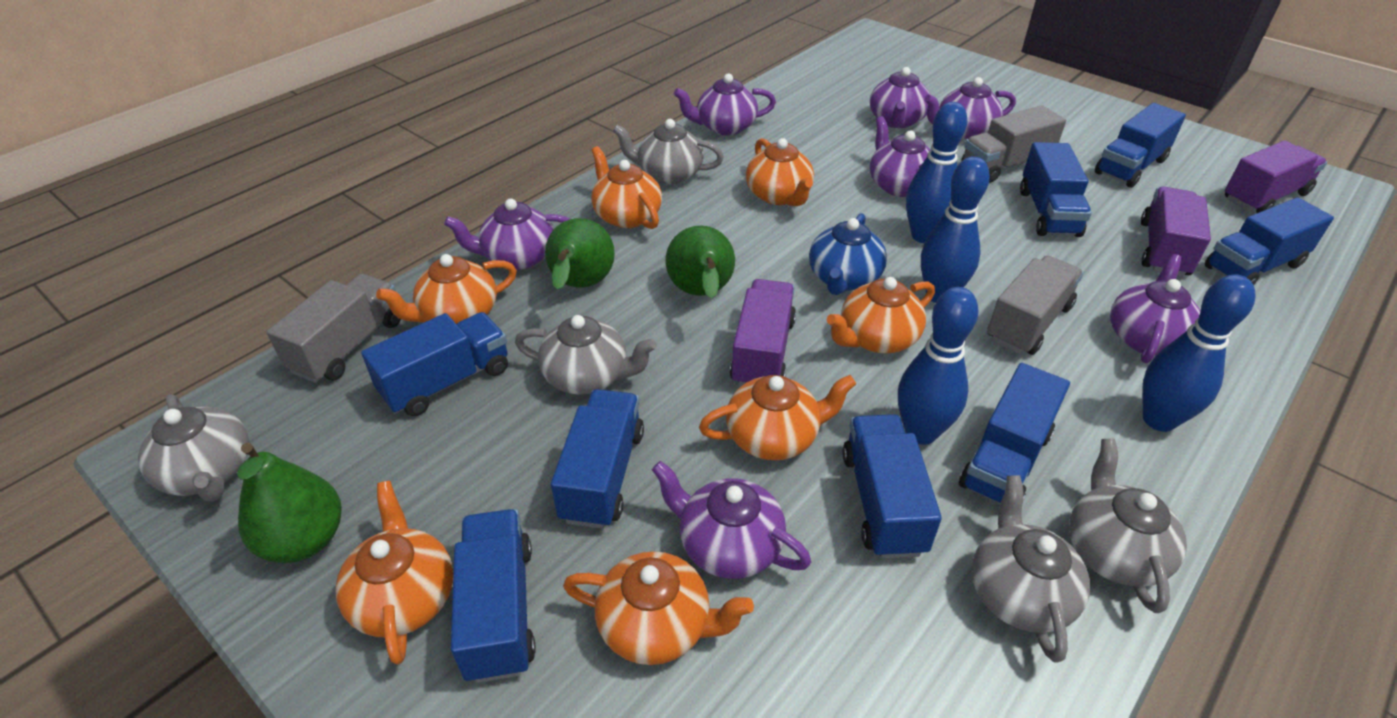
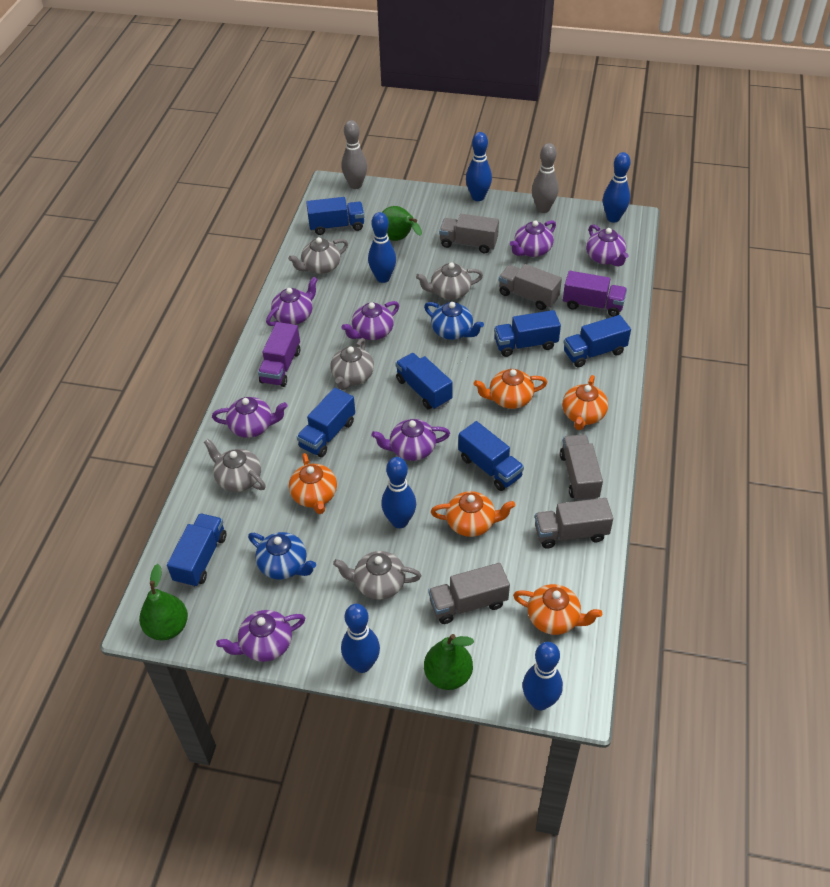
blue bowling pin: 4 -> 6
blue teapot: 1 -> 2
blue truck: 8 -> 7
grey bowling pin: 0 -> 2
grey truck: 3 -> 5
orange teapot: 7 -> 5
purple truck: 3 -> 2

